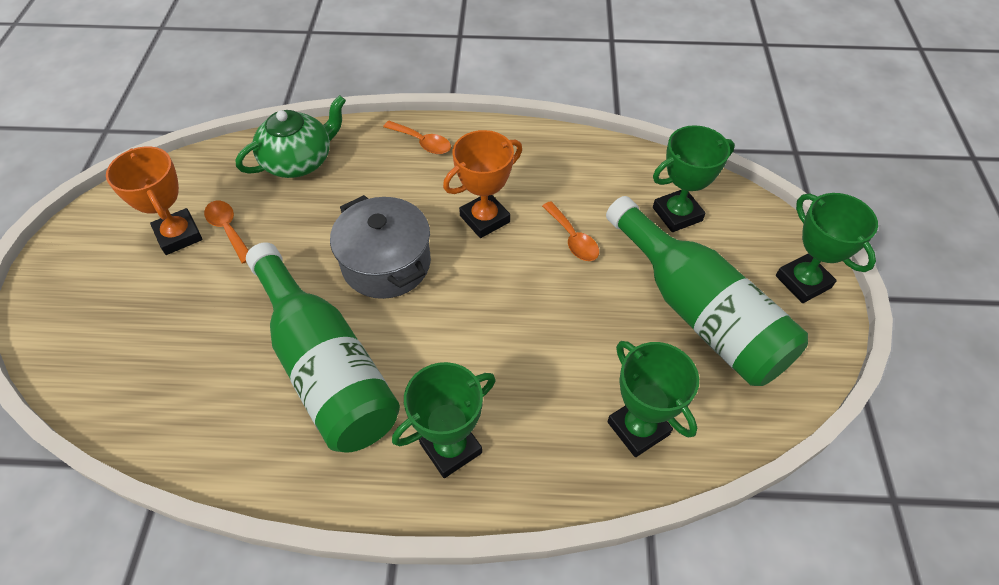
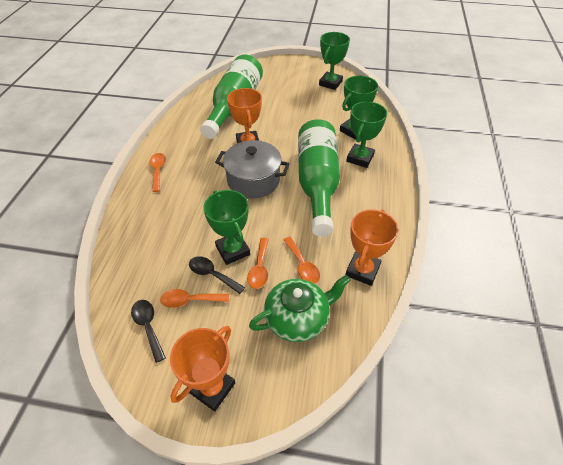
black spoon: 0 -> 2
orange spoon: 3 -> 4
orange trophy: 2 -> 3

